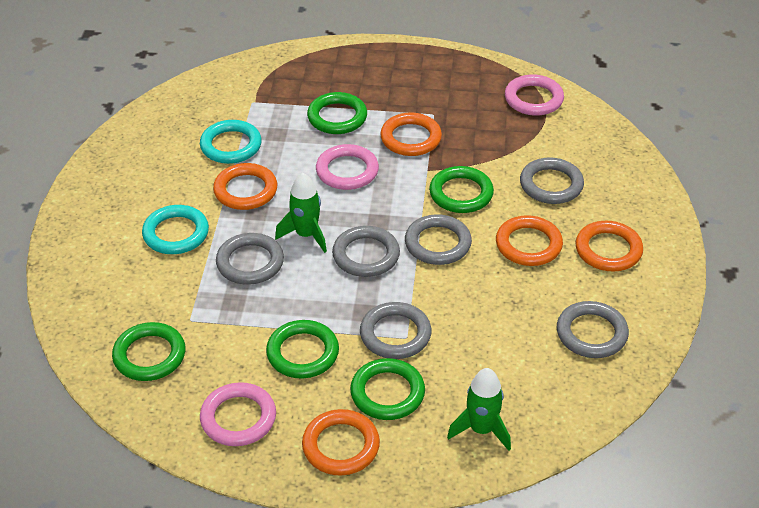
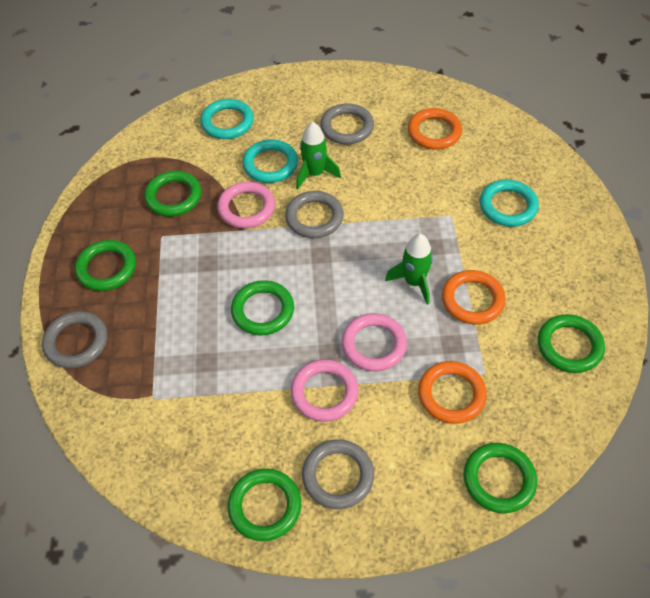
green ring: 5 -> 6
grey ring: 6 -> 4
orange ring: 5 -> 3
turquoise ring: 2 -> 3

